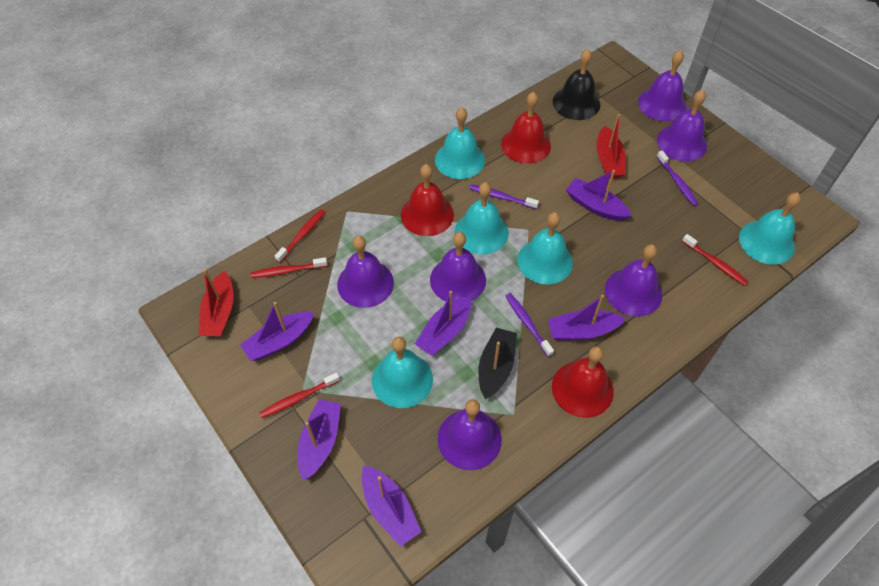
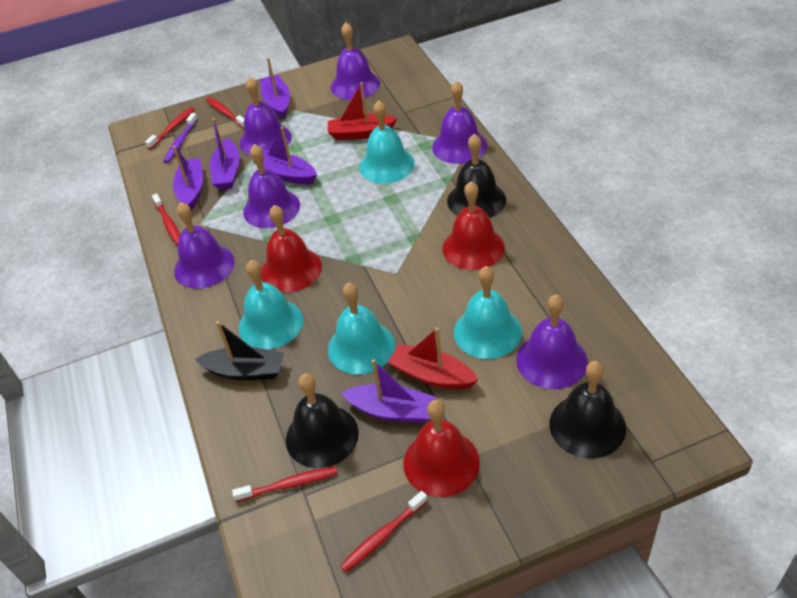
black bell: 1 -> 3
purple boat: 6 -> 5
purple toothbrush: 3 -> 1
red toothbrush: 4 -> 5
turquoise bell: 5 -> 4

